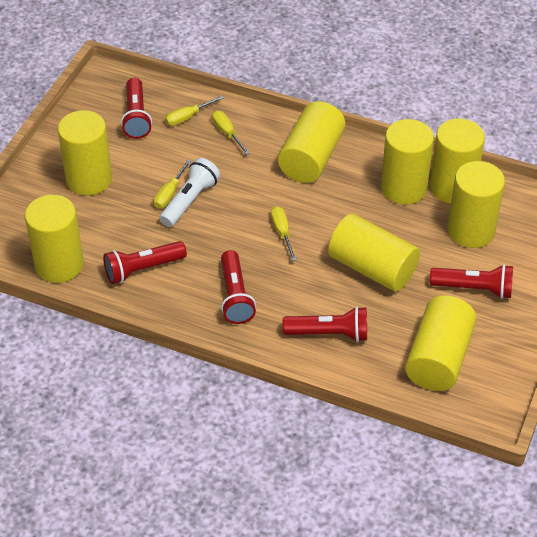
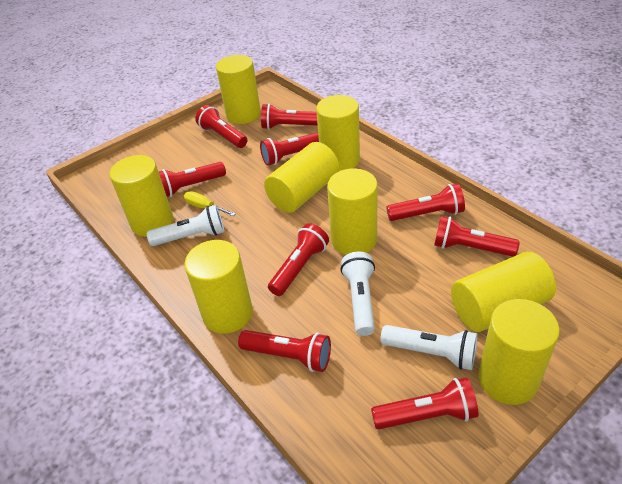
red flashlight: 5 -> 9
white flashlight: 1 -> 3
yellow screwdriver: 4 -> 1

